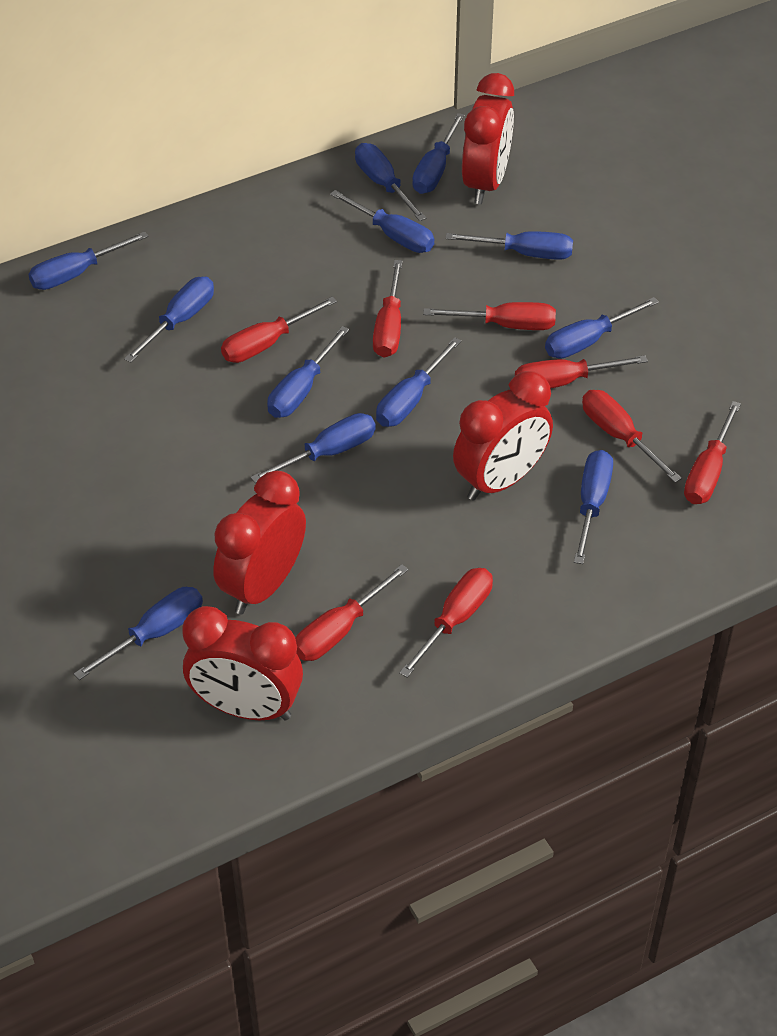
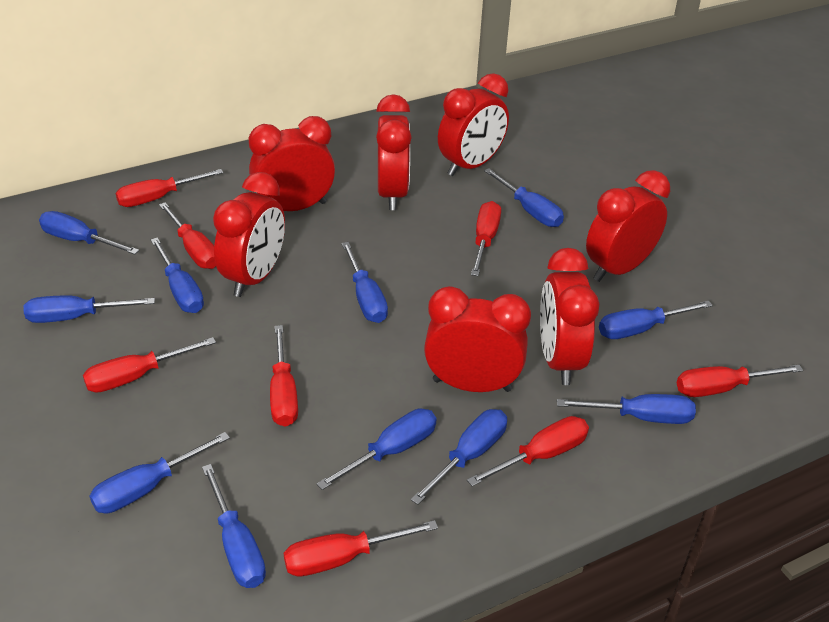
blue screwdriver: 12 -> 11
red clock: 4 -> 7

